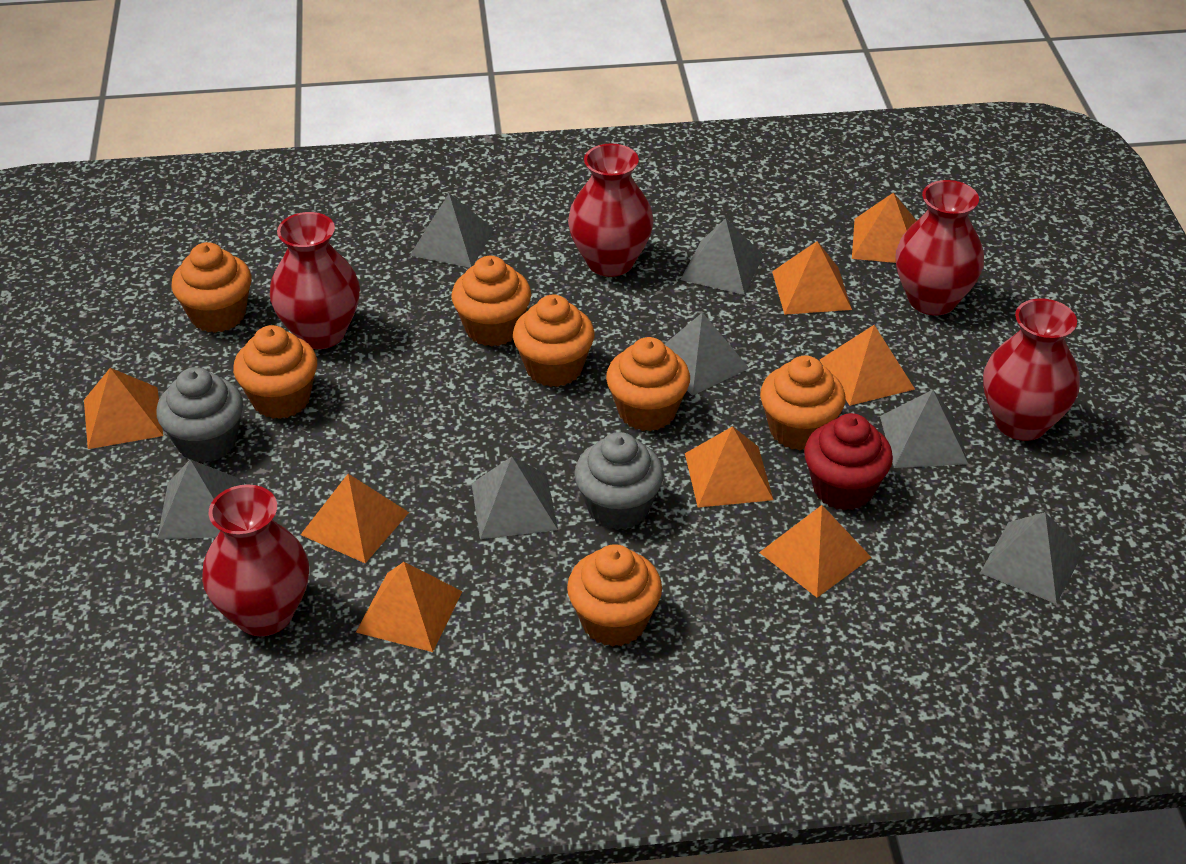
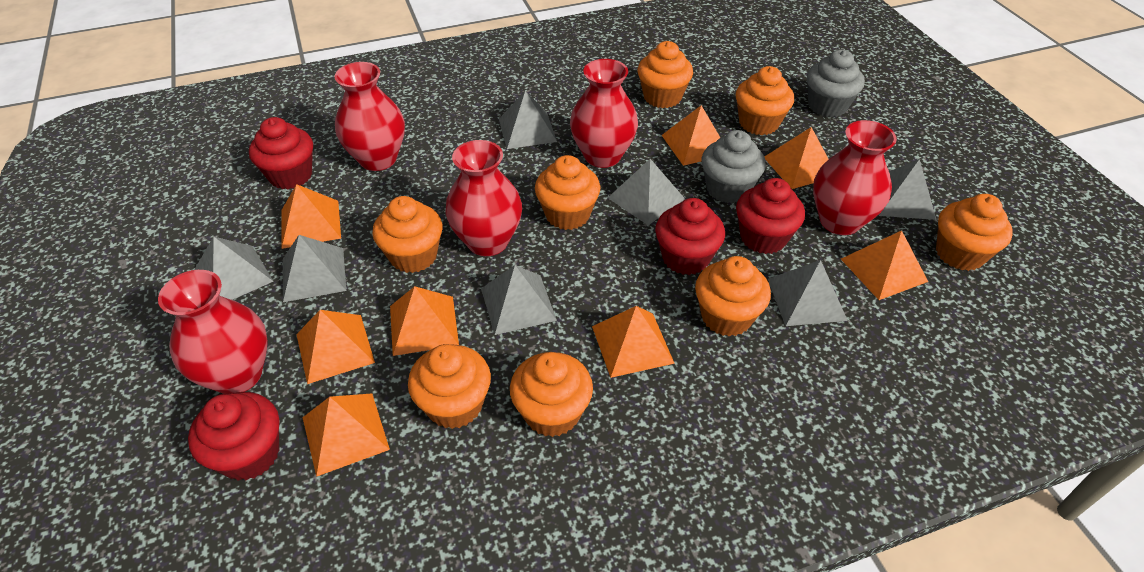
orange cupcake: 7 -> 8
red cupcake: 1 -> 4

